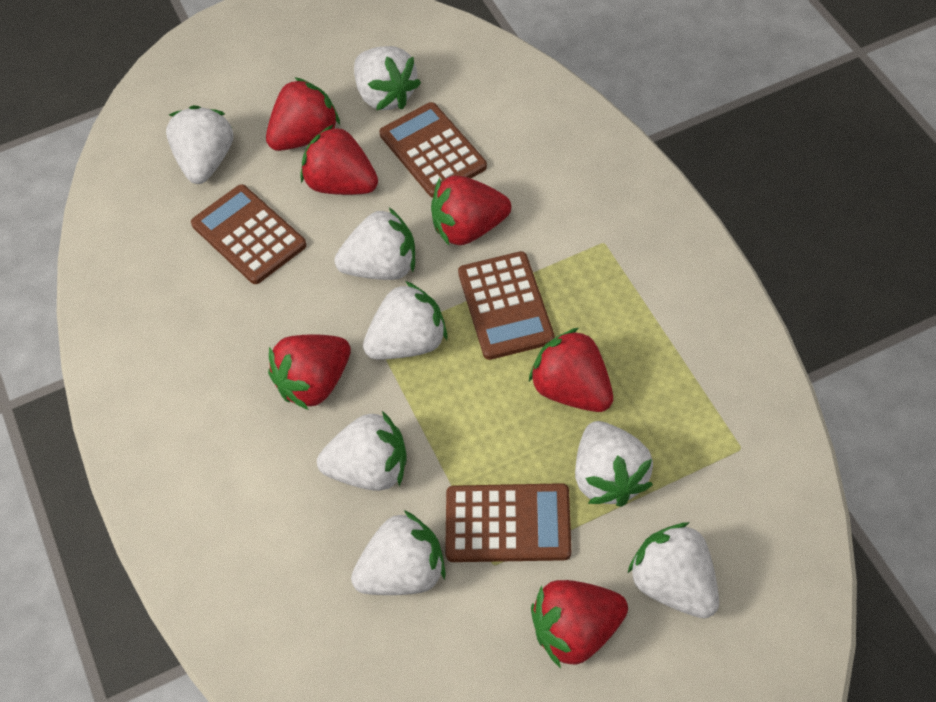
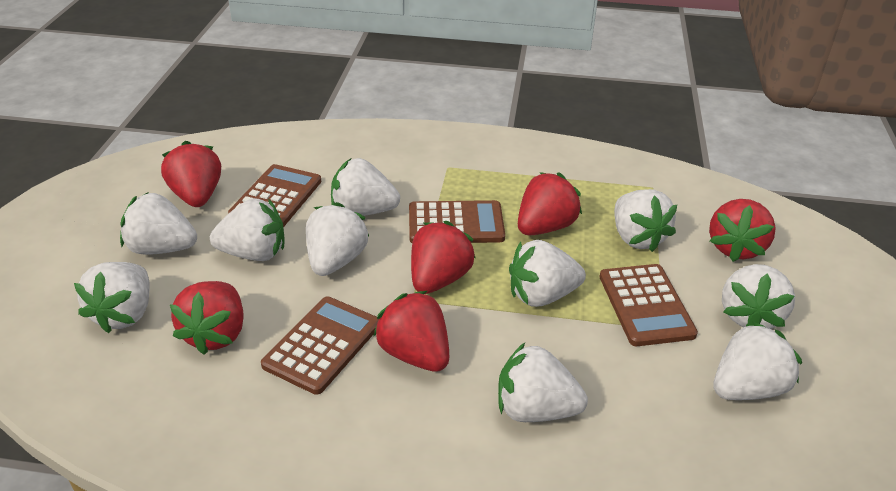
white strawberry: 8 -> 10

